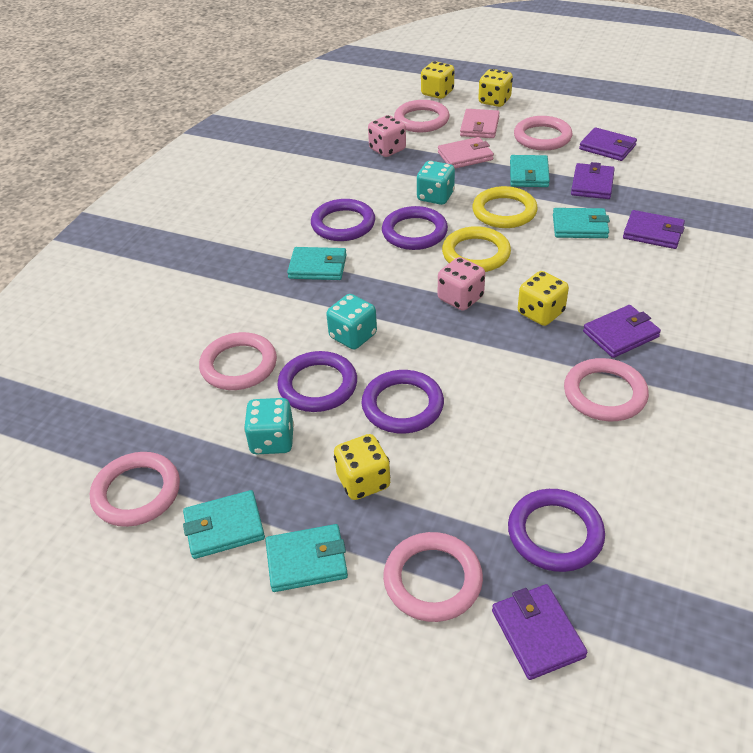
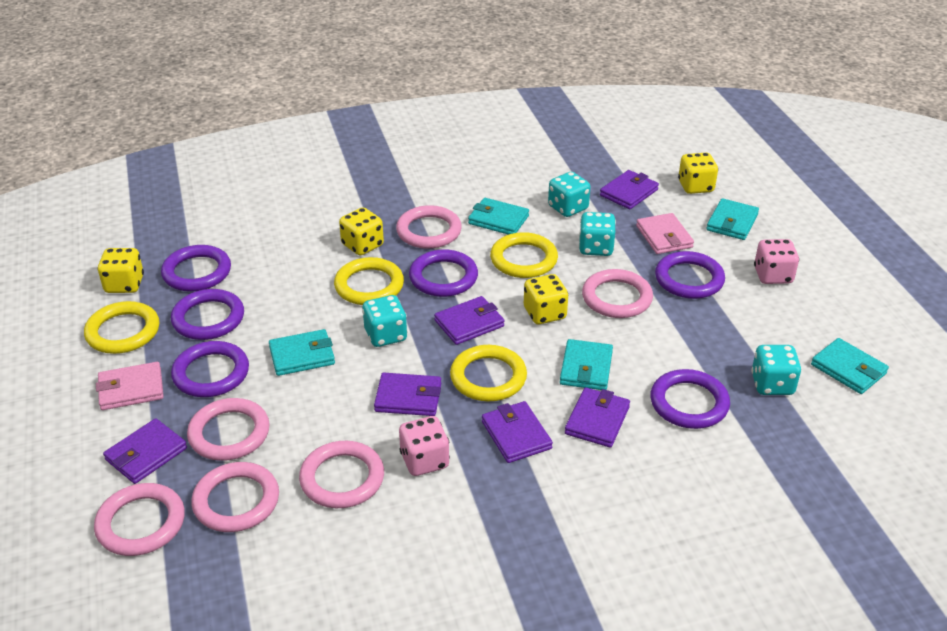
purple ring: 5 -> 6
purple wallet: 5 -> 6
turquoise dice: 3 -> 4
yellow ring: 2 -> 4

